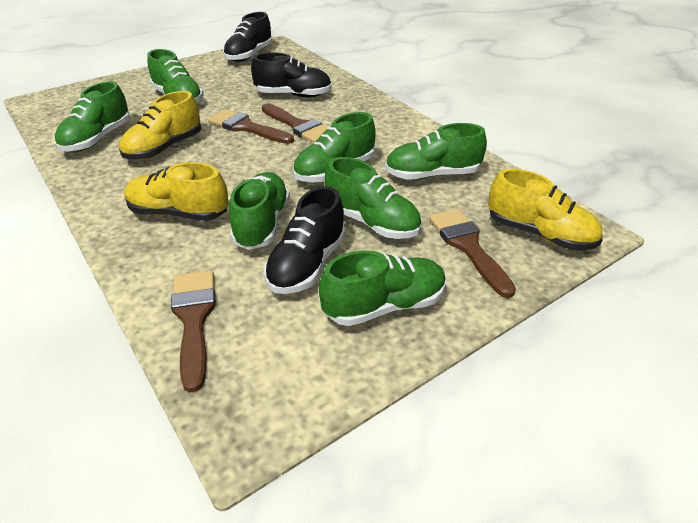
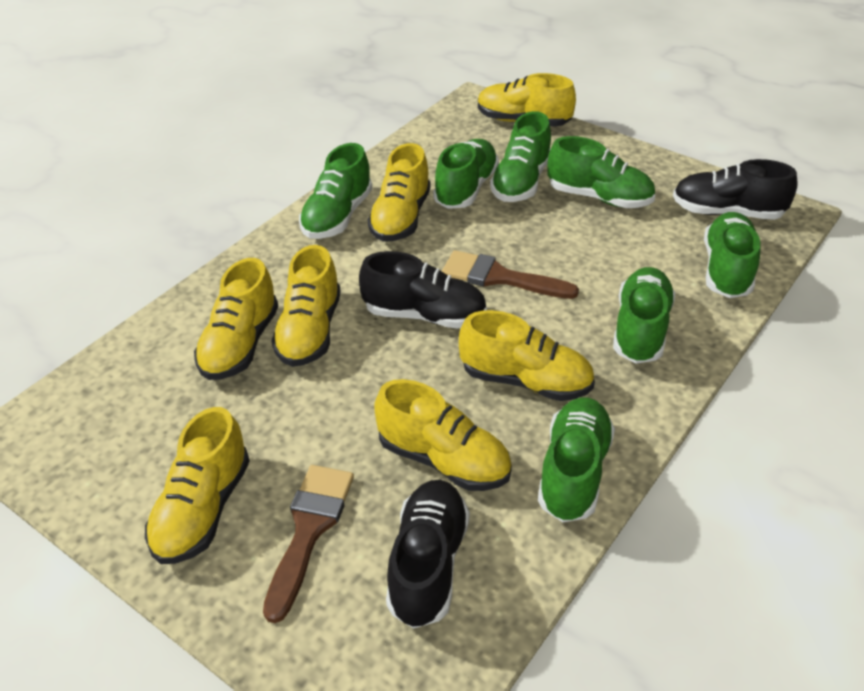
brown brush: 4 -> 2
yellow shoe: 3 -> 7

